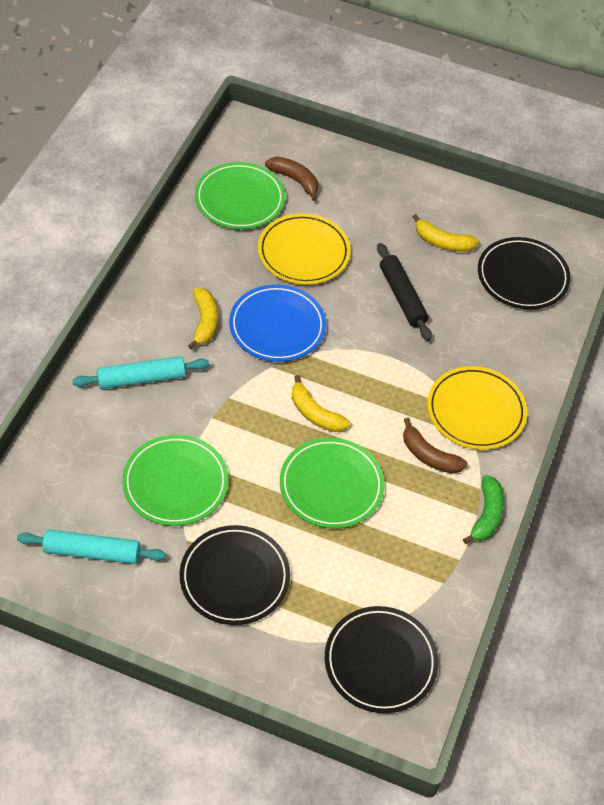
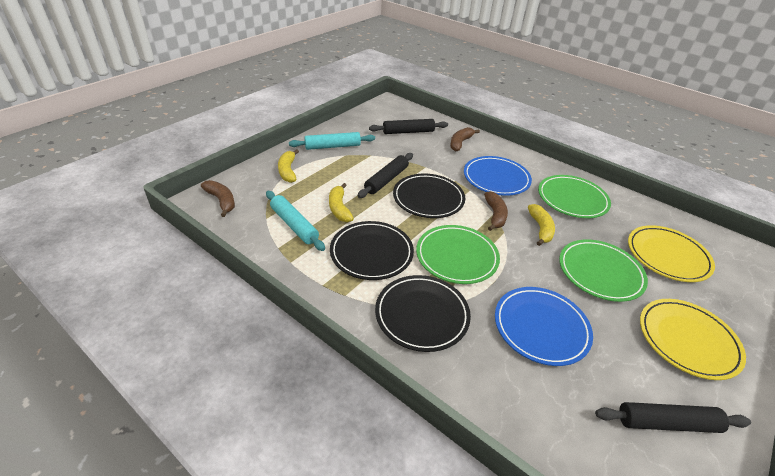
black rolling pin: 1 -> 3
blue plate: 1 -> 2
brown banana: 2 -> 3
green banana: 1 -> 0

